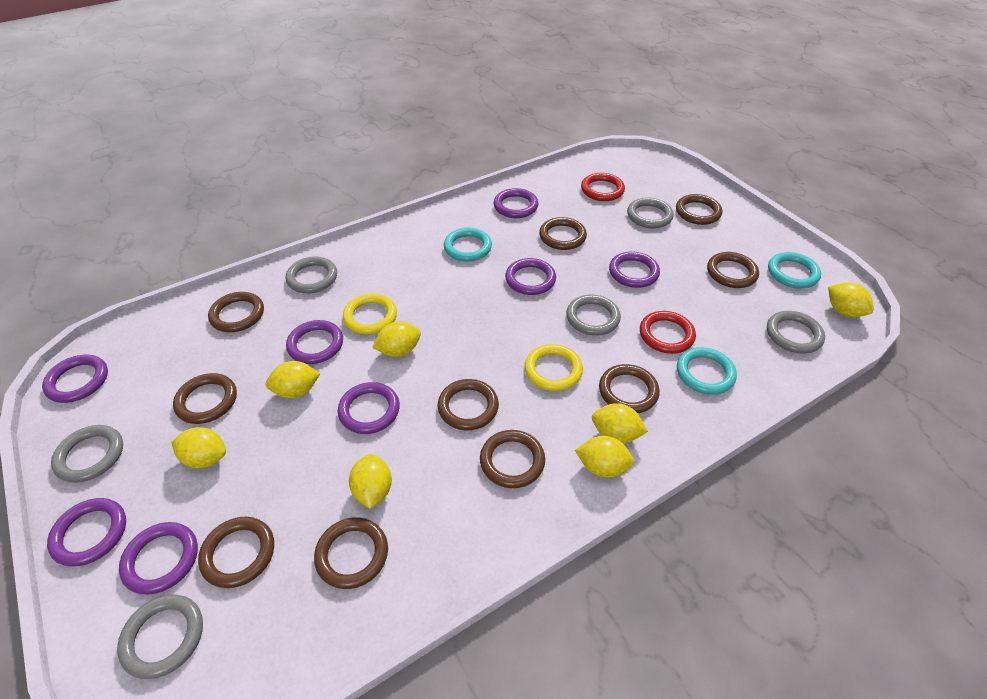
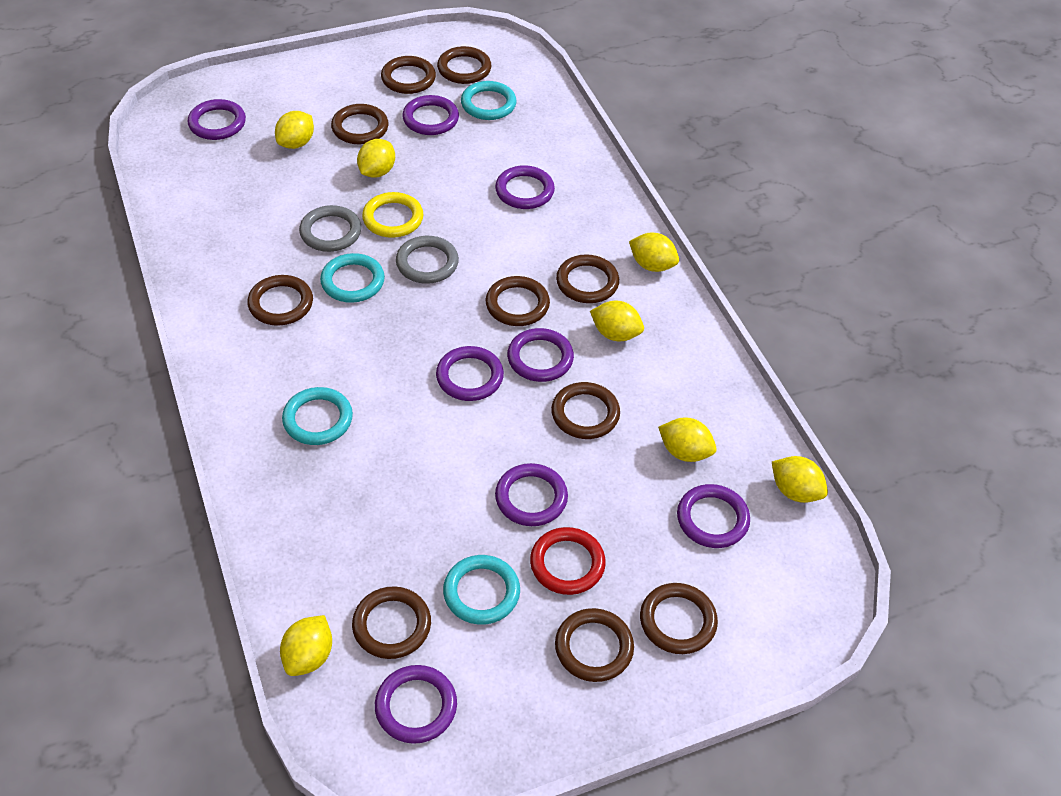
grey ring: 6 -> 2
red ring: 2 -> 1
turquoise ring: 3 -> 4
yellow ring: 2 -> 1

